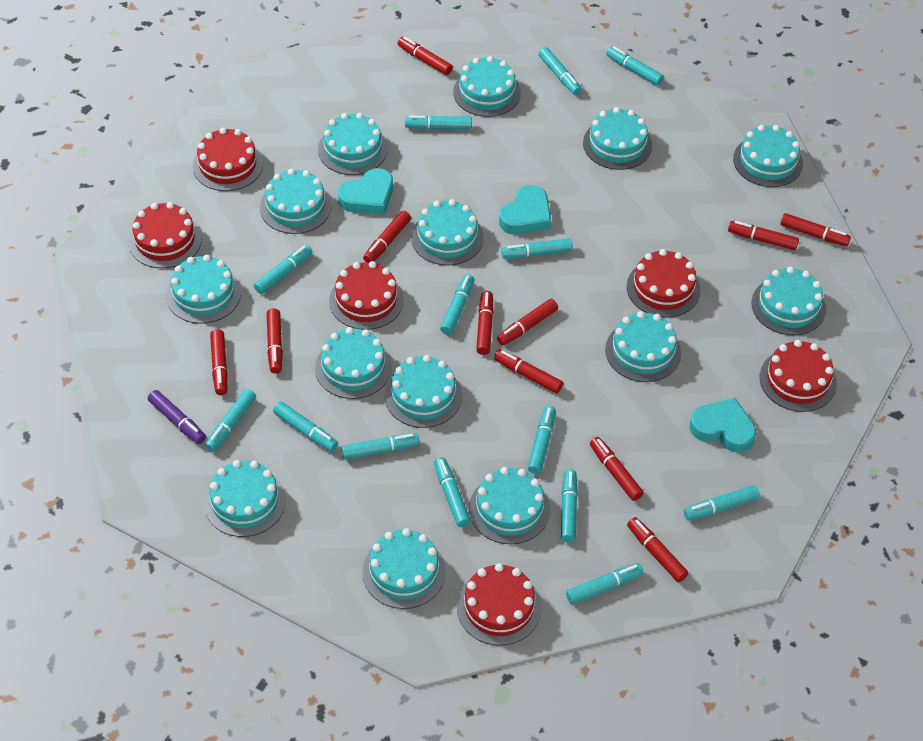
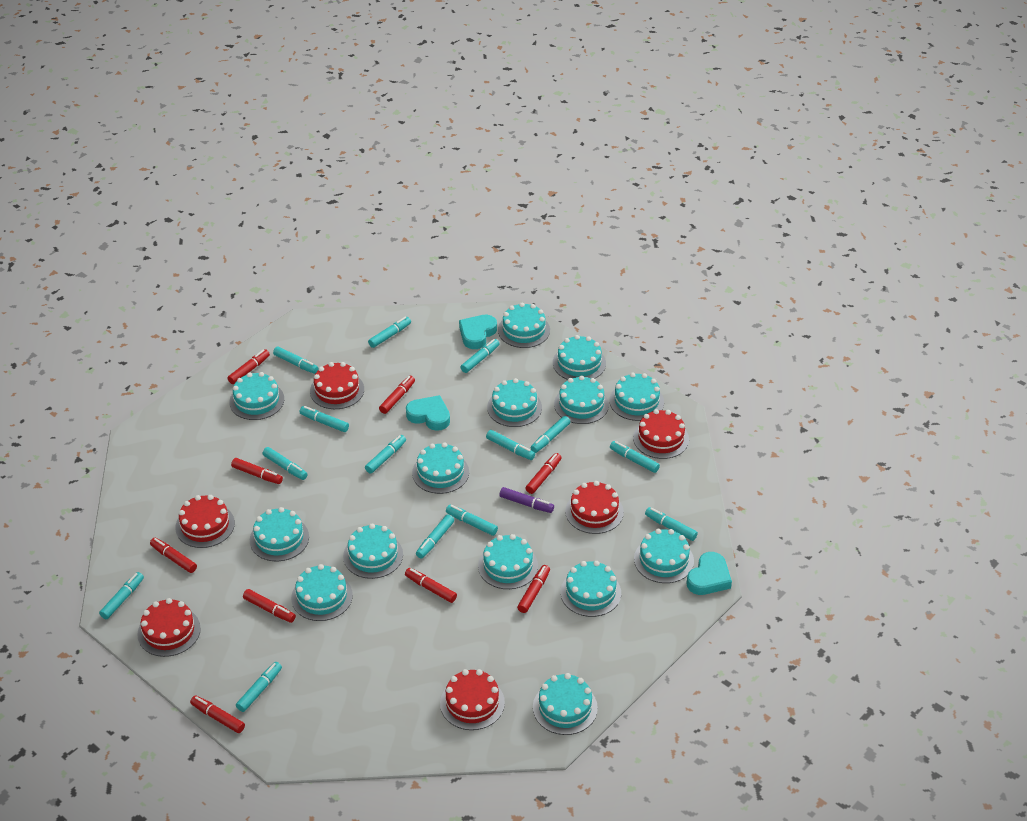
red marker: 11 -> 9

